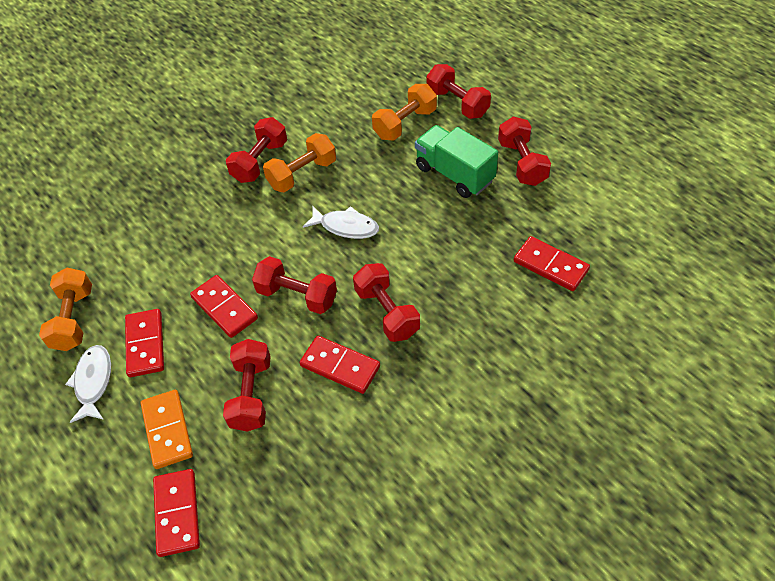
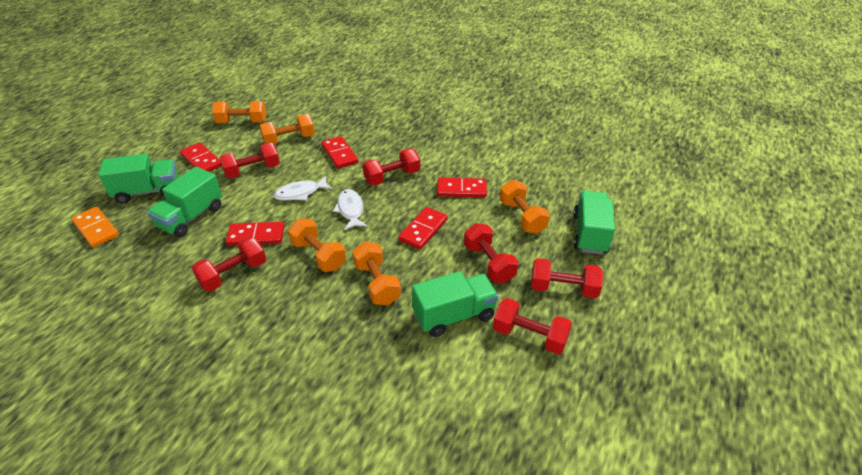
green truck: 1 -> 4
orange dumbbell: 3 -> 5

